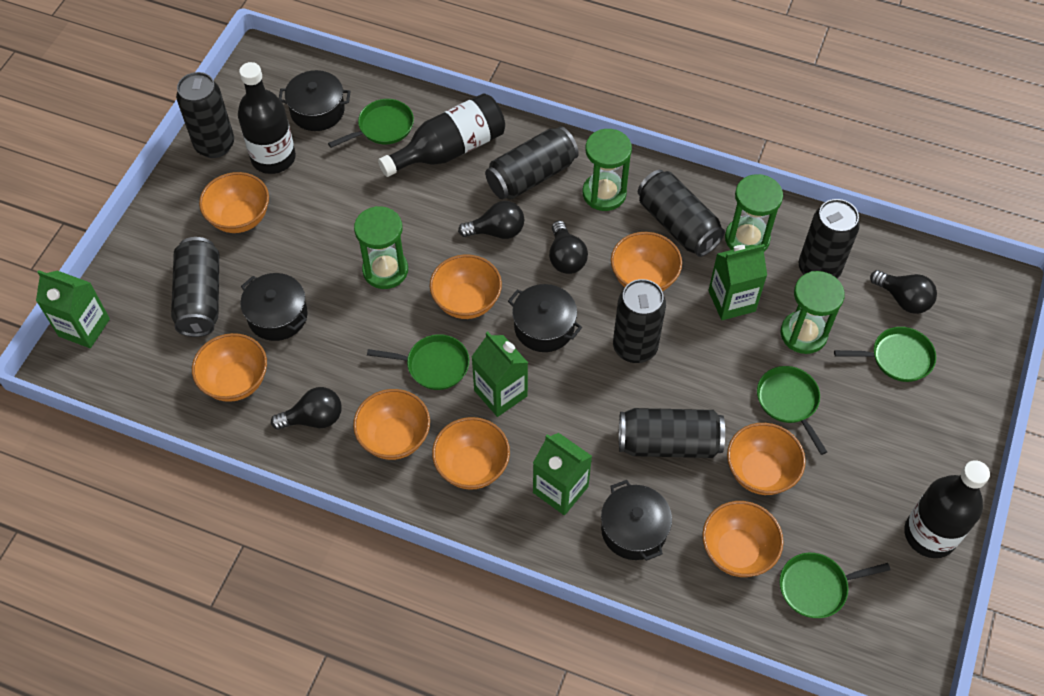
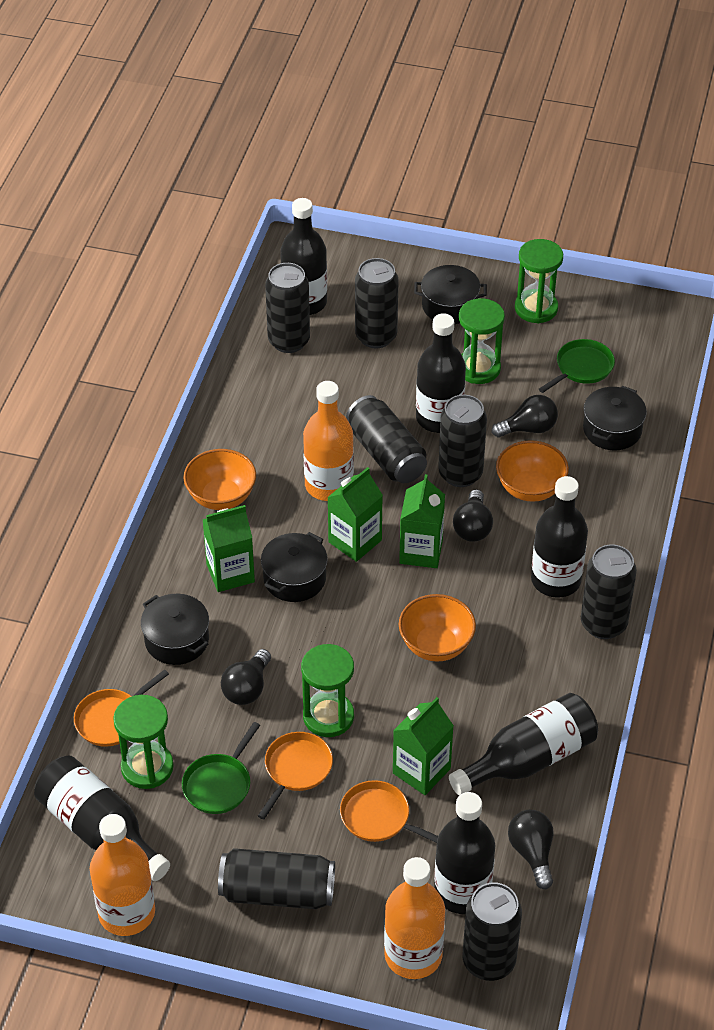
black bottle: 3 -> 6
green pan: 5 -> 2
orange bottle: 0 -> 3
orange bowl: 8 -> 3
orange pan: 0 -> 3

